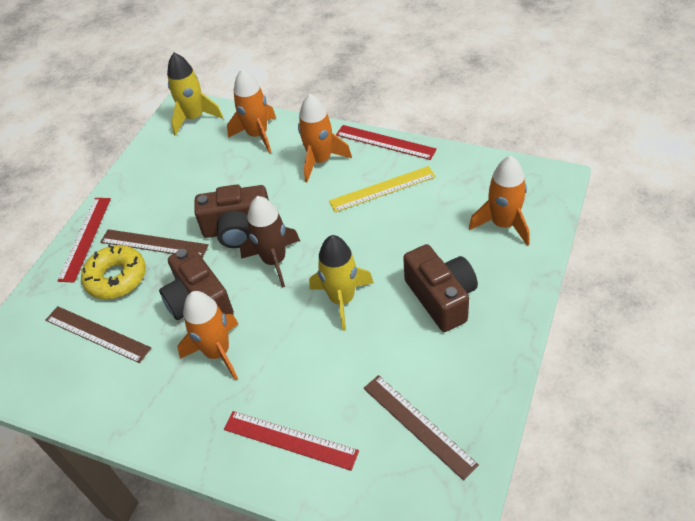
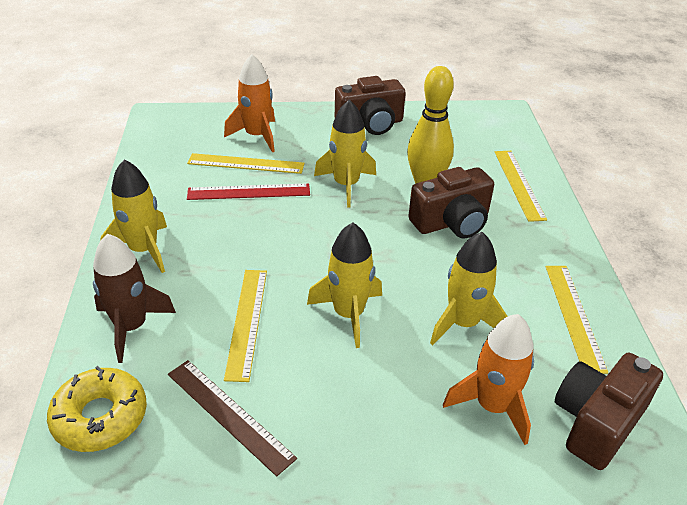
brown ruler: 3 -> 1
orange rocket: 4 -> 2
red ruler: 3 -> 1
yellow bowling pin: 0 -> 1
yellow rocket: 2 -> 4
yellow ruler: 1 -> 4

